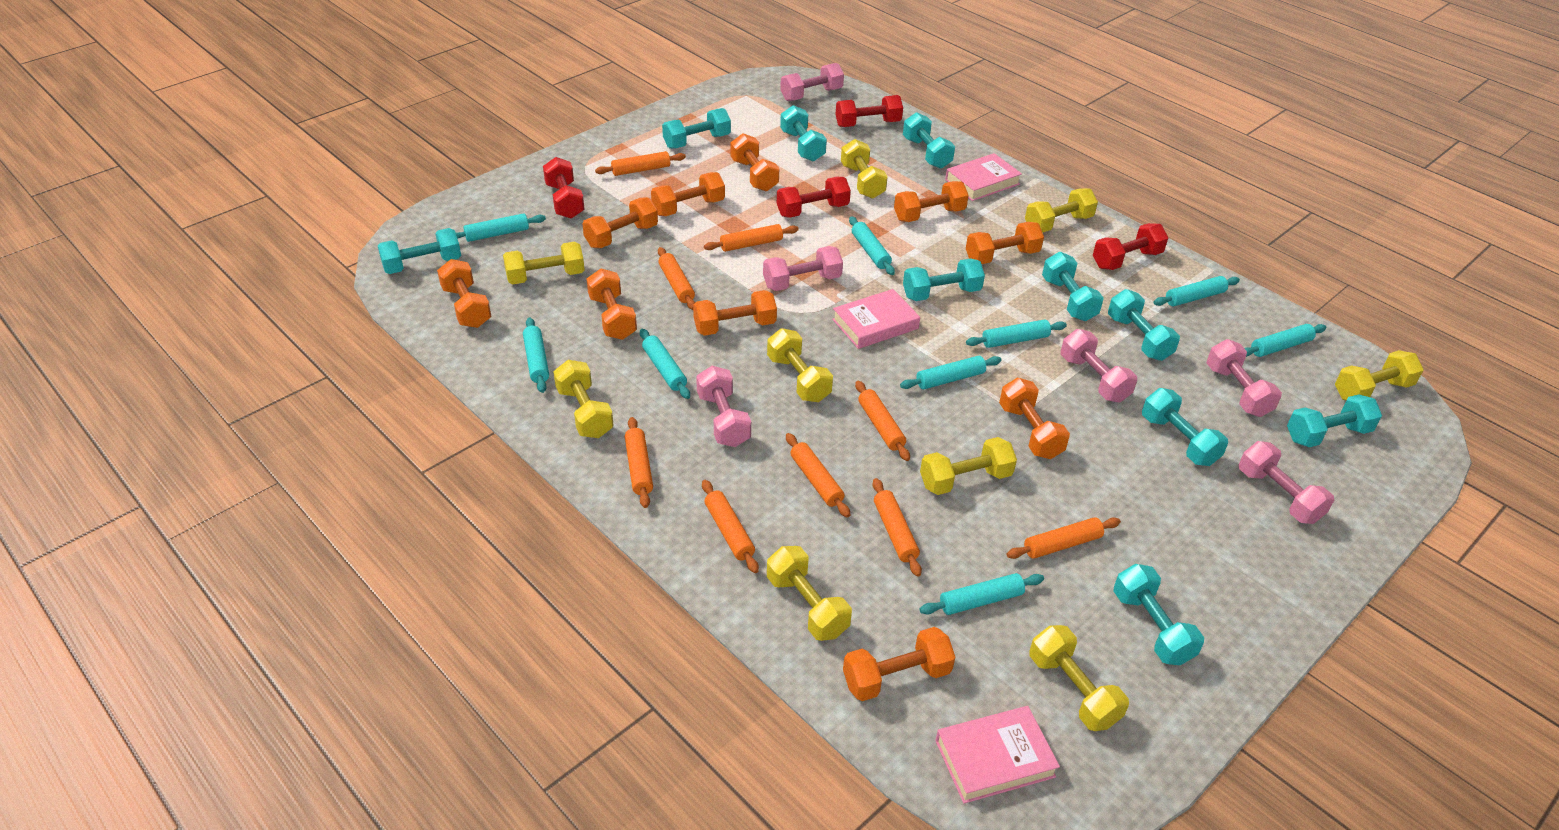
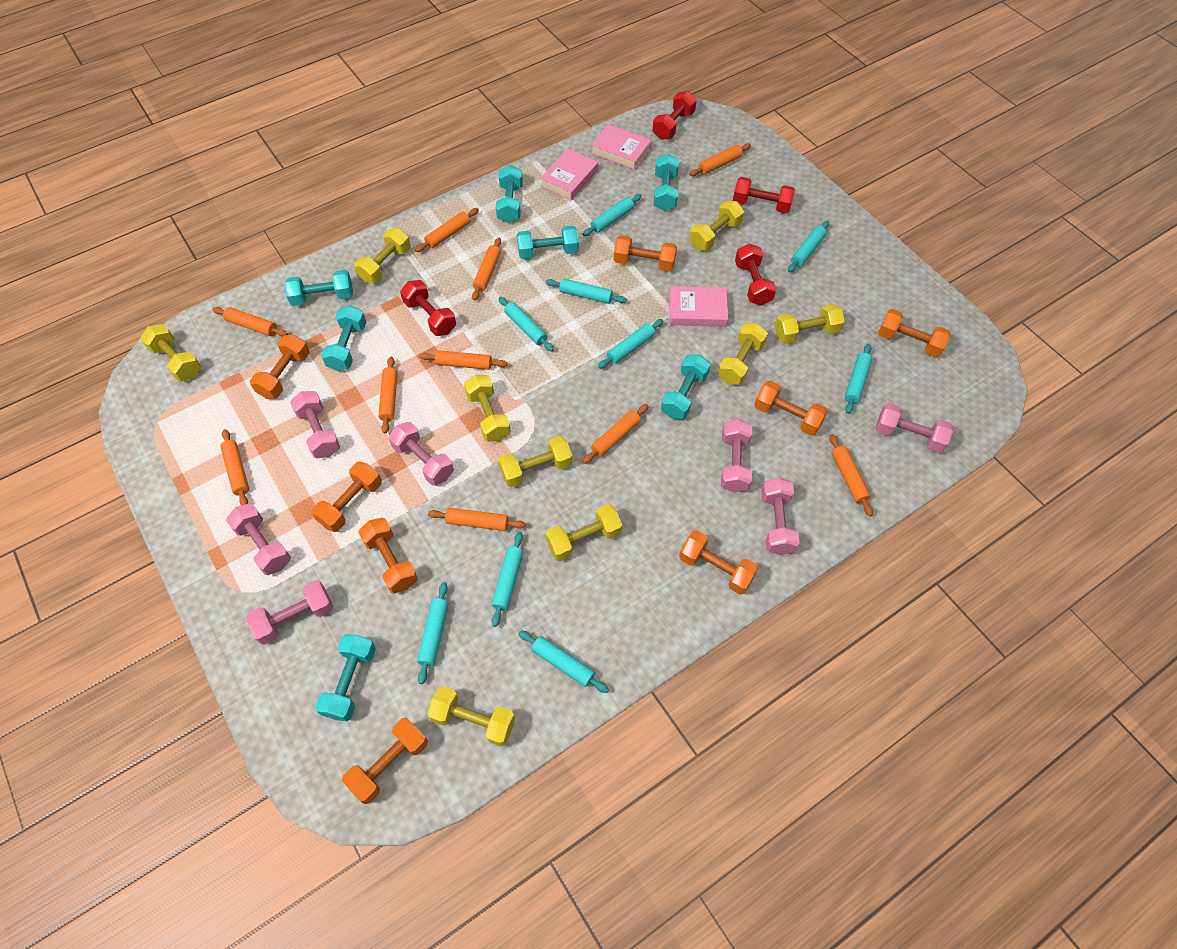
orange dumbbell: 10 -> 8
orange rolling pin: 9 -> 10
pink dumbbell: 6 -> 7
turquoise dumbbell: 10 -> 7

